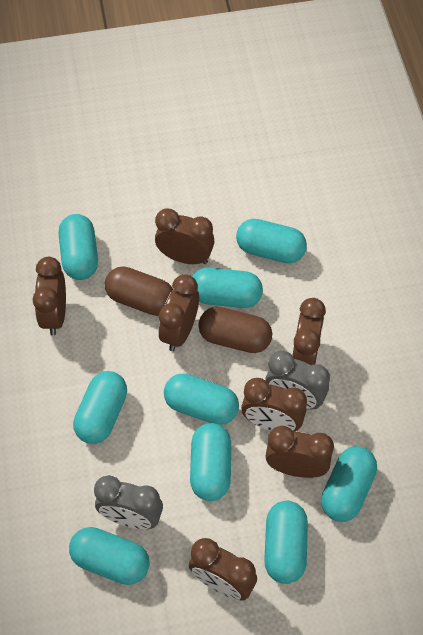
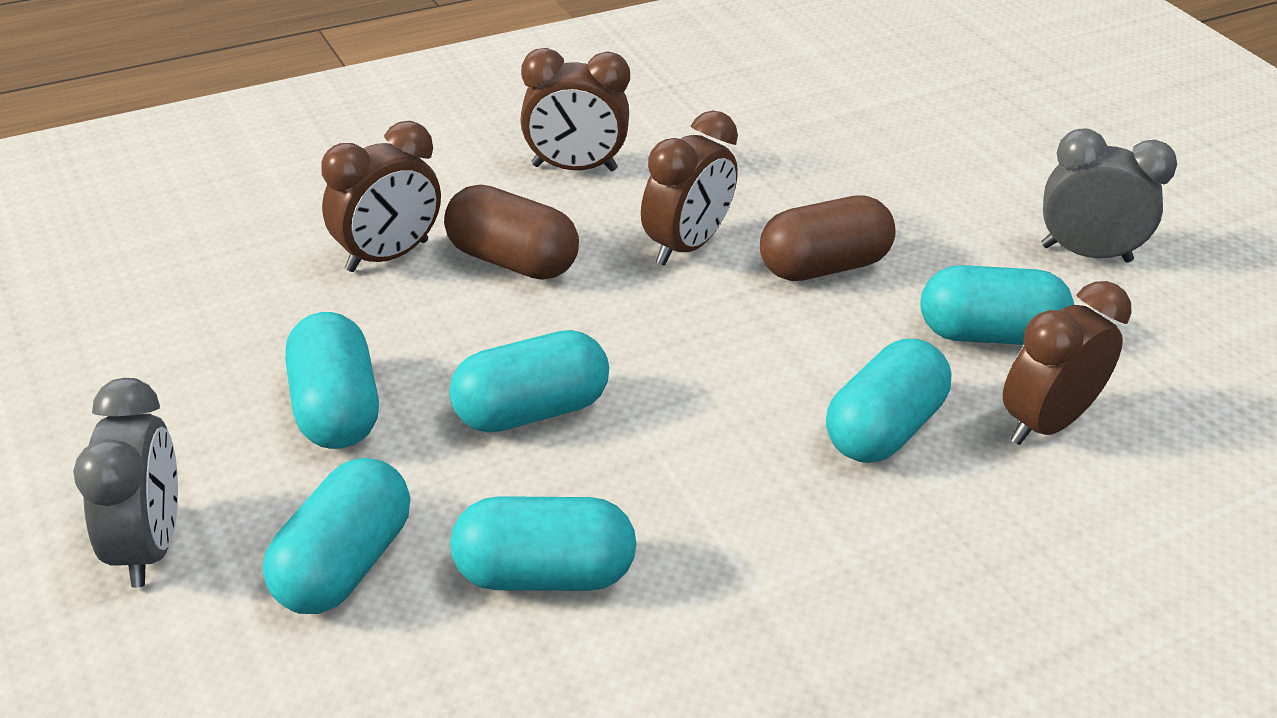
brown clock: 7 -> 4
turquoise capsule: 9 -> 6

